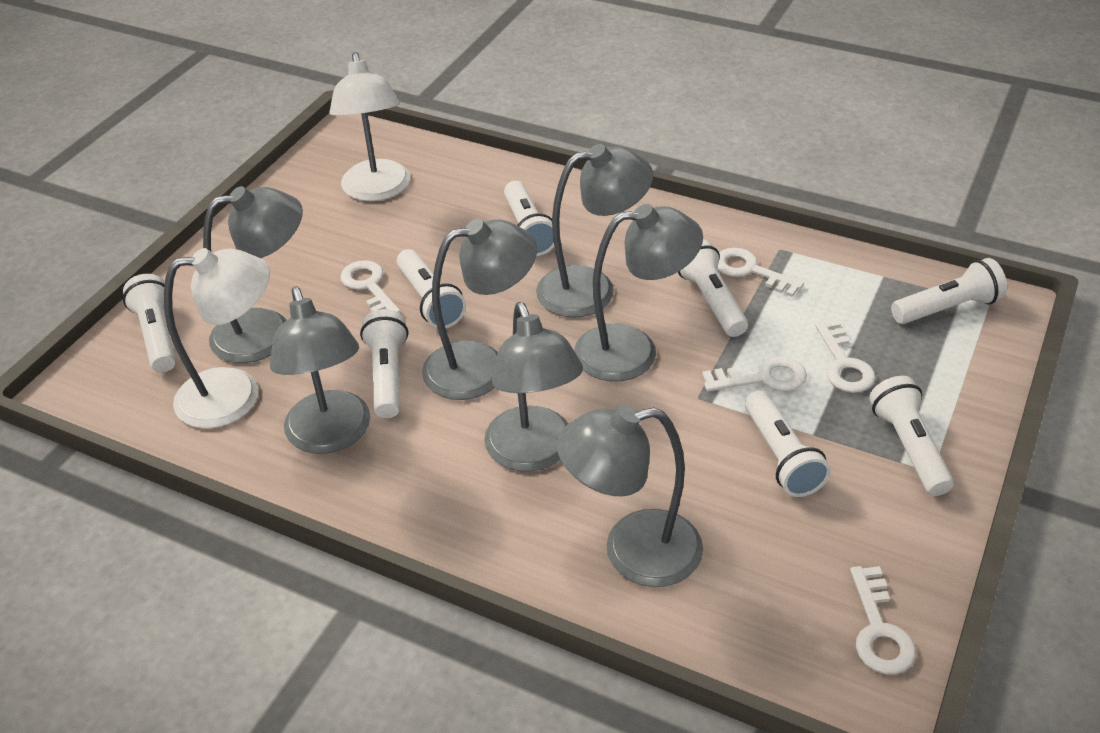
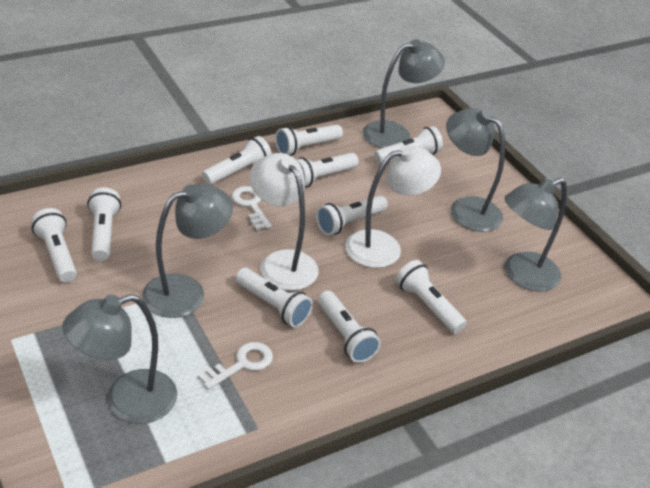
grey lamp: 7 -> 5
white flashlight: 8 -> 10
white key: 5 -> 2

